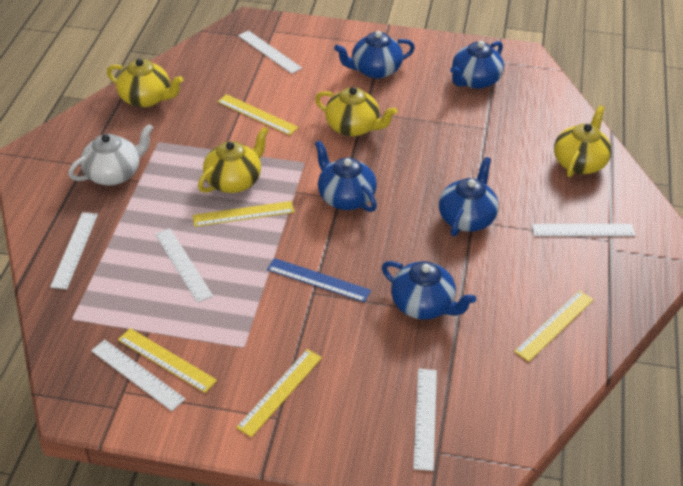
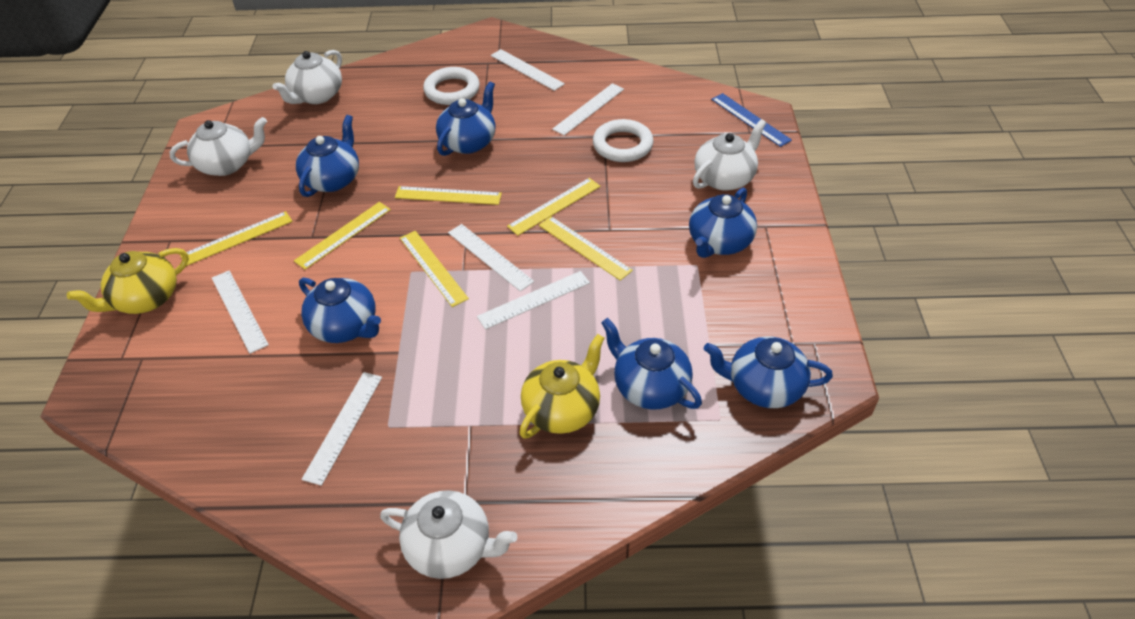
blue teapot: 5 -> 6
white ring: 0 -> 2
white teapot: 1 -> 4
yellow ruler: 5 -> 6
yellow teapot: 4 -> 2

